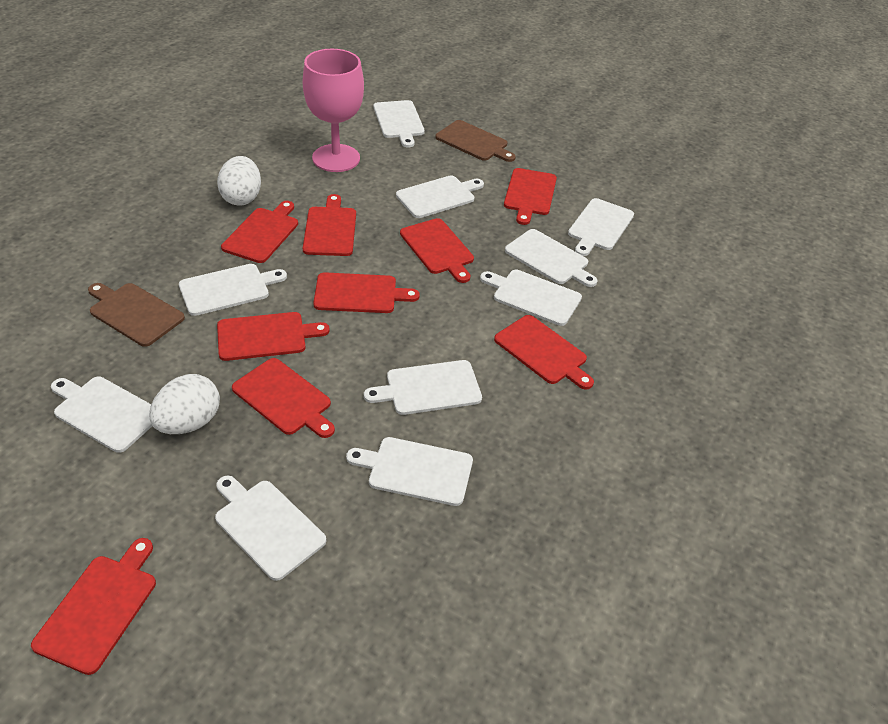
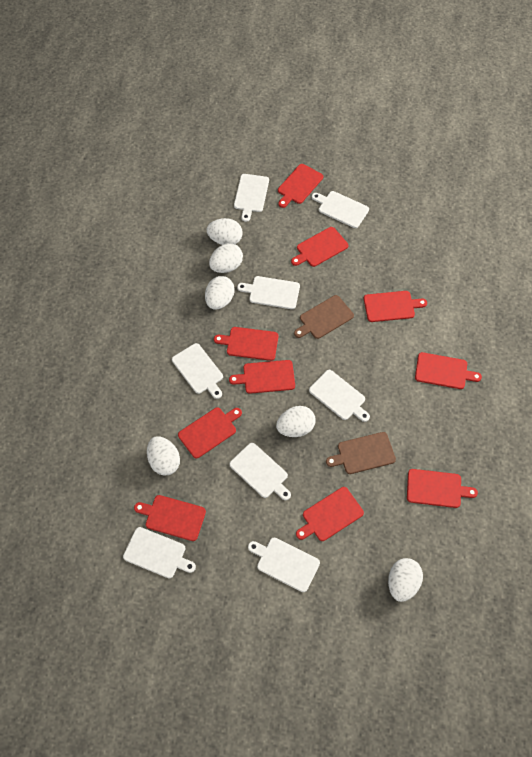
pink goblet: 1 -> 0
red cutting board: 9 -> 10
white cutting board: 10 -> 8
white egg: 2 -> 6

